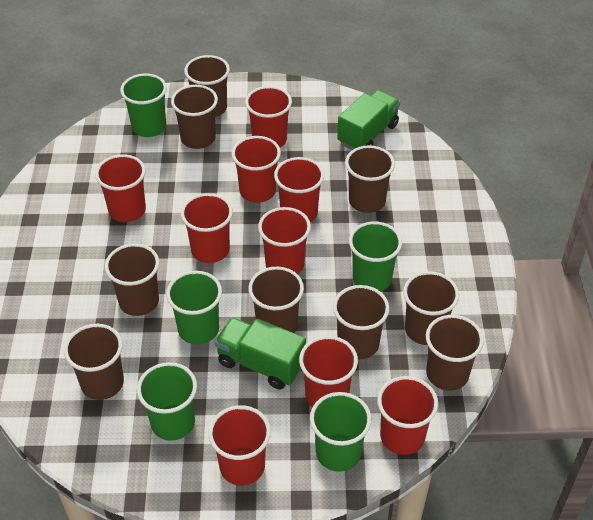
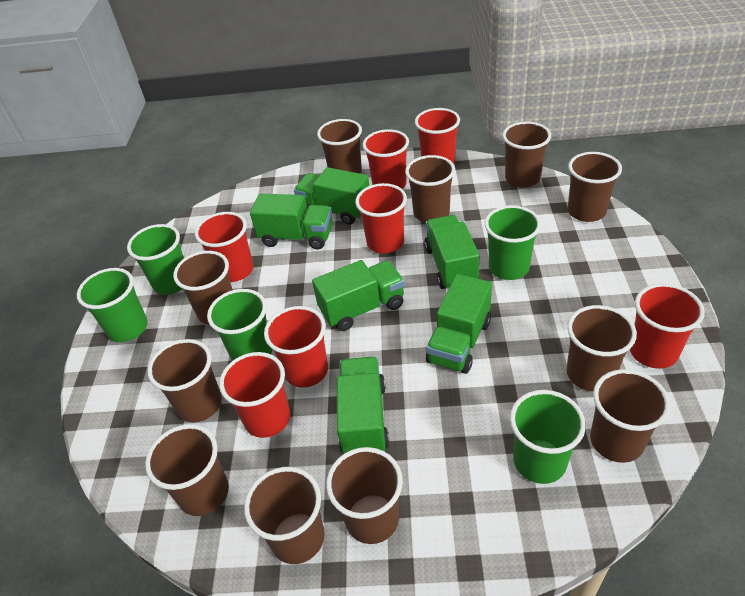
brown cup: 9 -> 11
green truck: 2 -> 6
red cup: 9 -> 7

